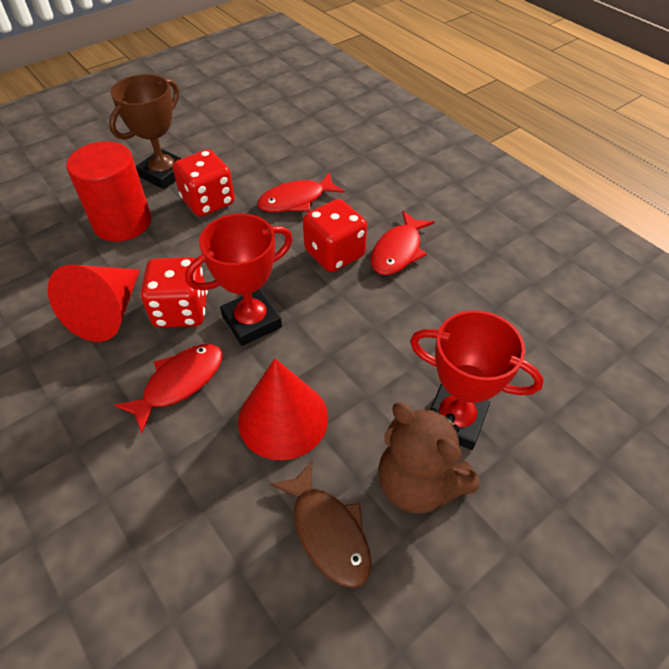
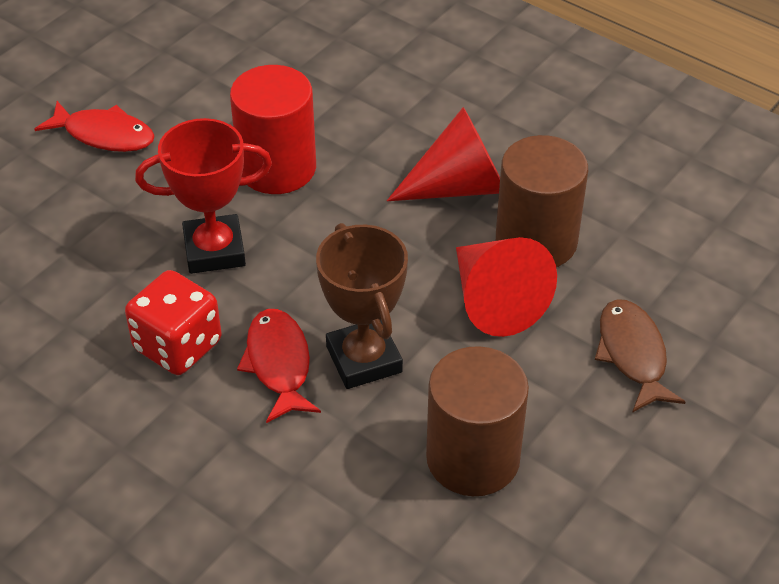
brown cylinder: 0 -> 2
brown teddy bear: 1 -> 0
red dice: 3 -> 1
red fish: 3 -> 2
red trophy: 2 -> 1

